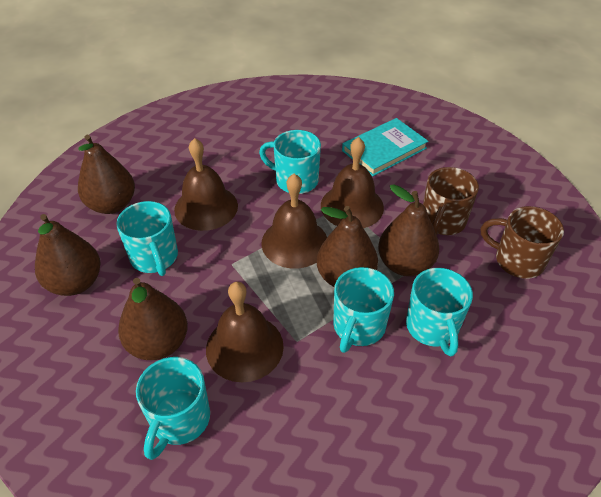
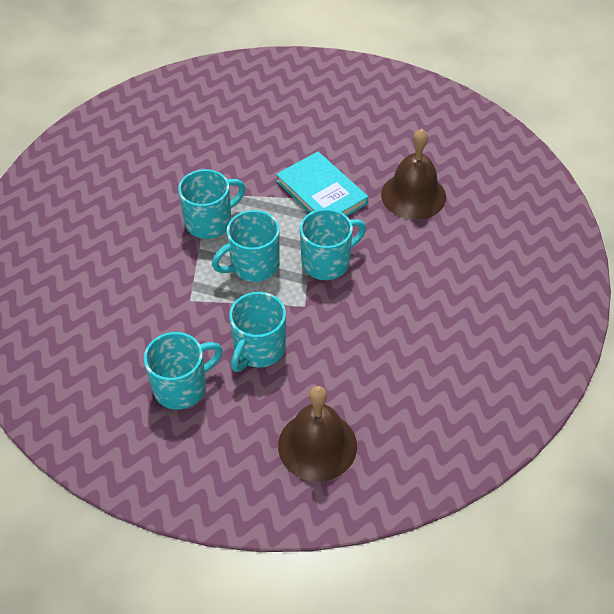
brown bell: 4 -> 2
brown mug: 2 -> 0
brown pear: 5 -> 0

